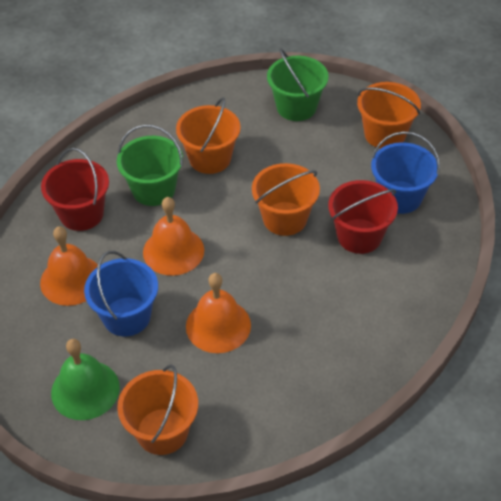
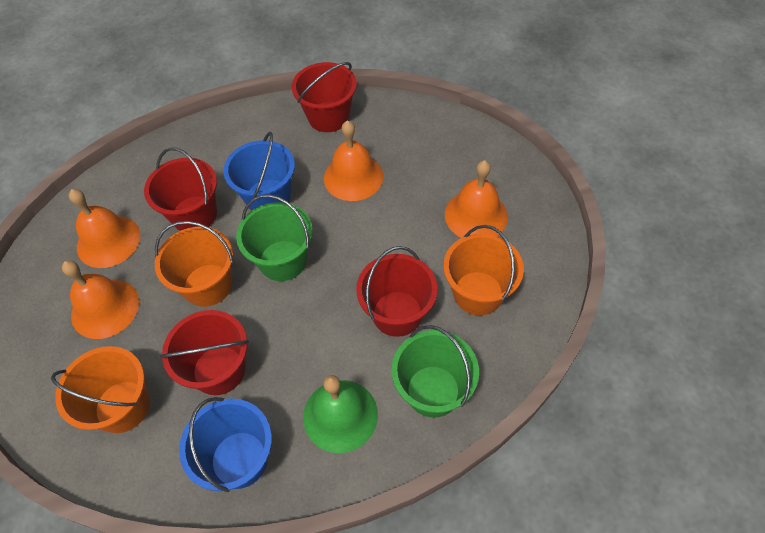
orange bell: 3 -> 4
orange bucket: 4 -> 3
red bucket: 2 -> 4

